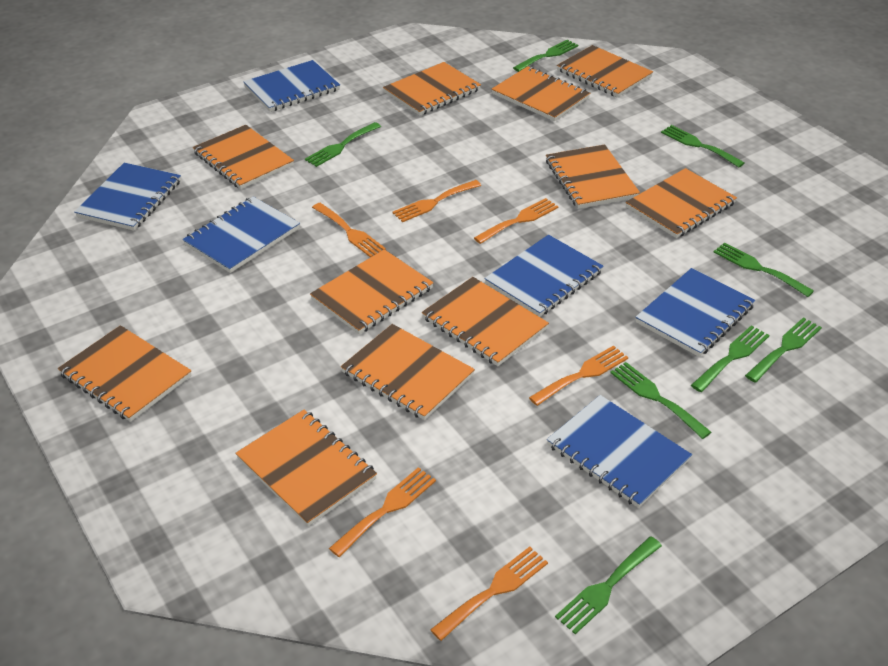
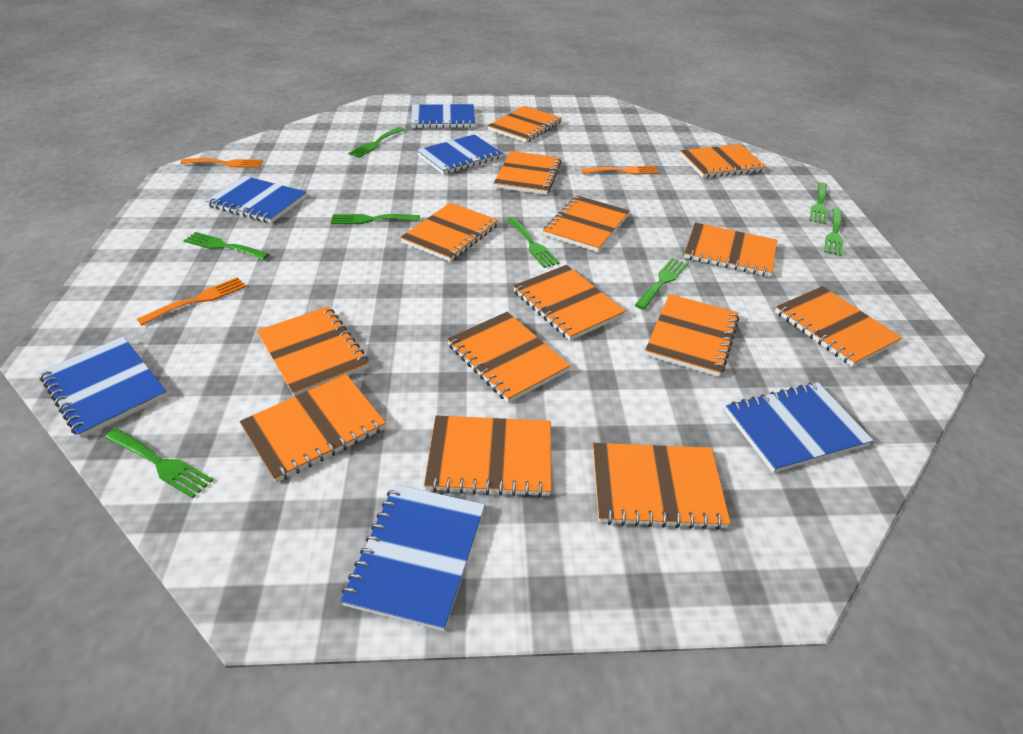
orange fork: 6 -> 3
orange notebook: 11 -> 14

